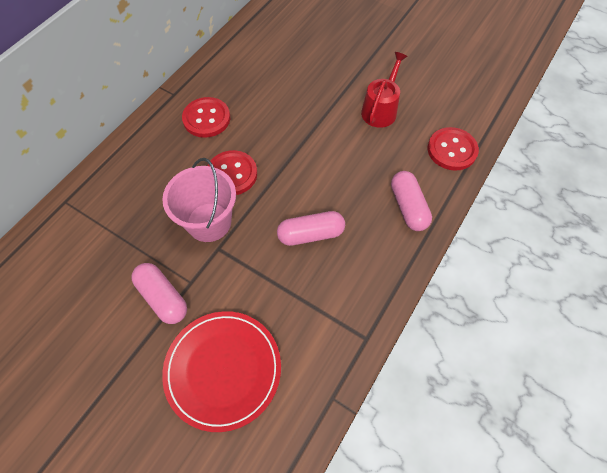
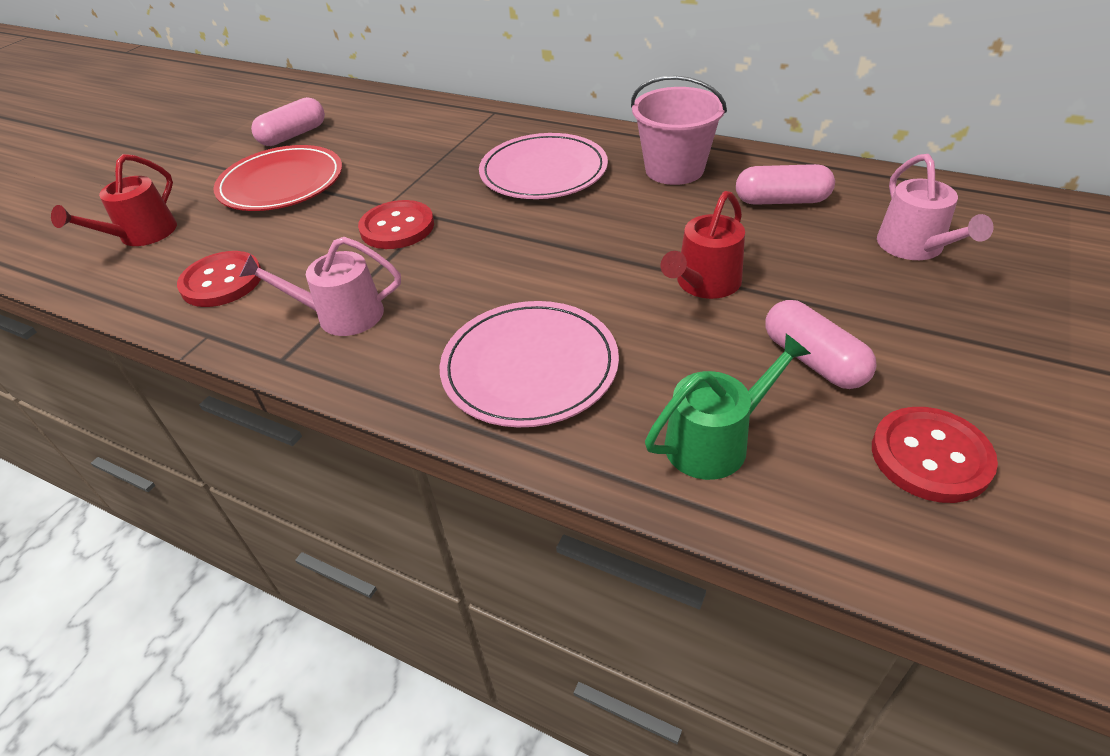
green watering can: 0 -> 1
pink plate: 0 -> 2
pink watering can: 0 -> 2
red watering can: 1 -> 2

